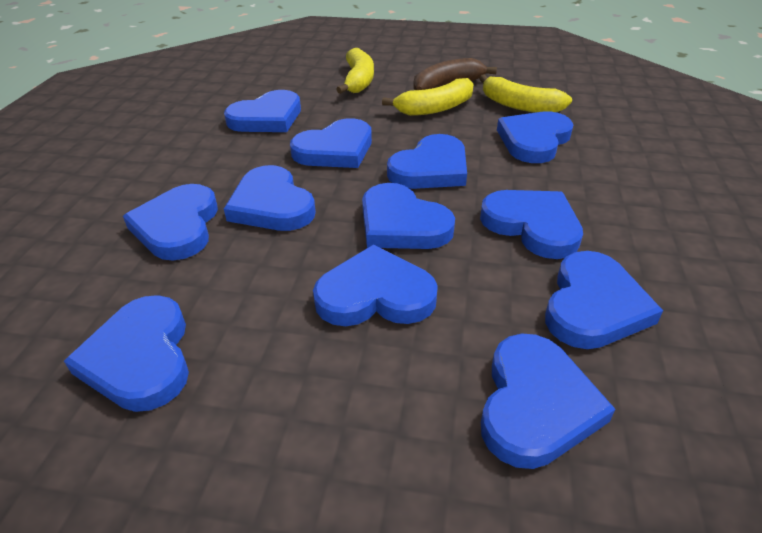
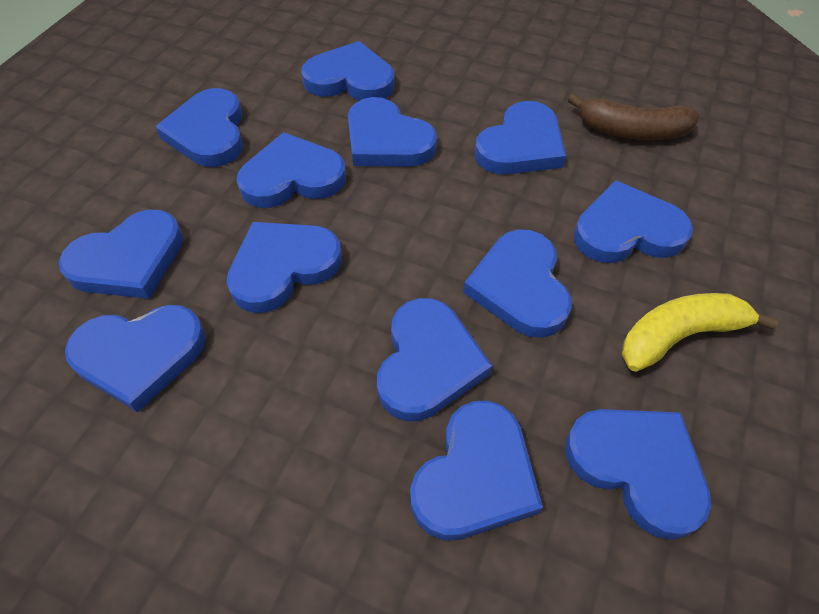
blue heart: 12 -> 13
yellow banana: 3 -> 1

